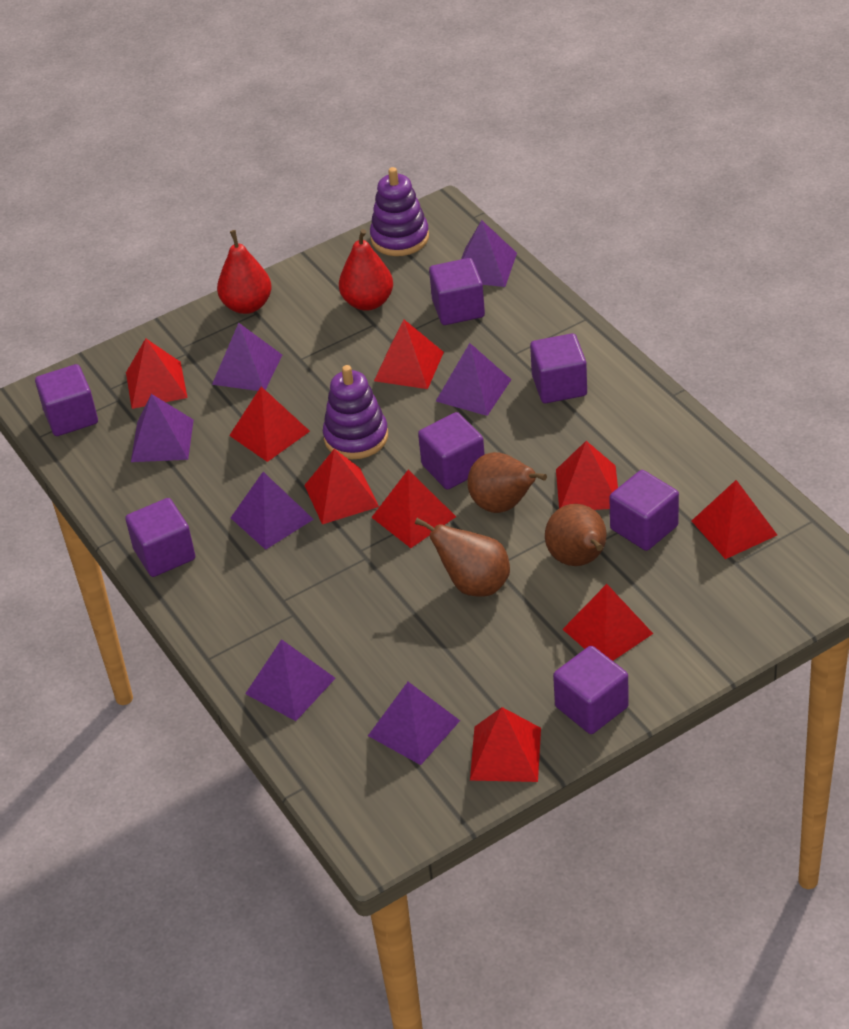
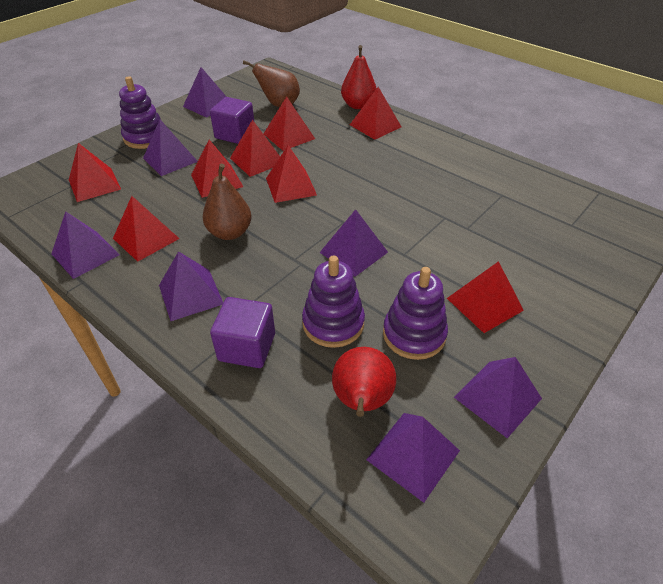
brown pear: 3 -> 2
purple cube: 7 -> 2
purple stacking toy: 2 -> 3
red pyramid: 9 -> 8

